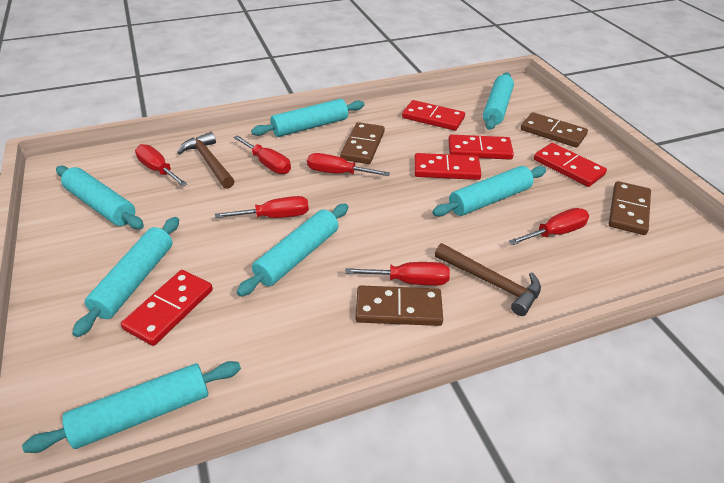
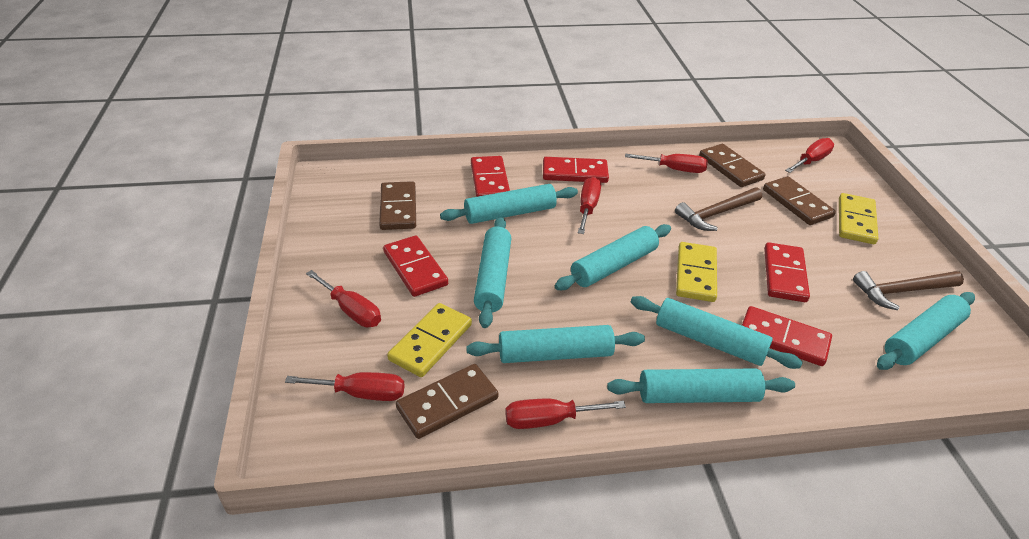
yellow domino: 0 -> 3

